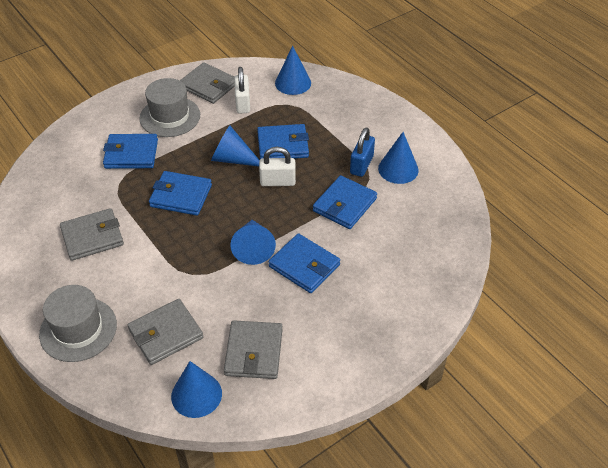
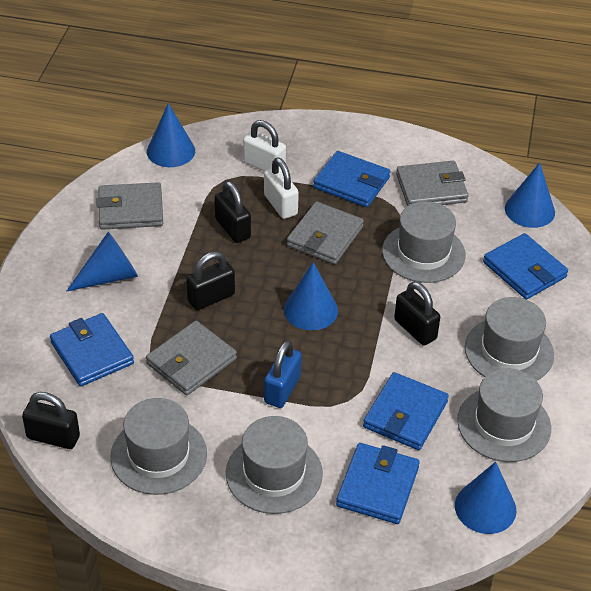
black padlock: 0 -> 4
grey hat: 2 -> 5

